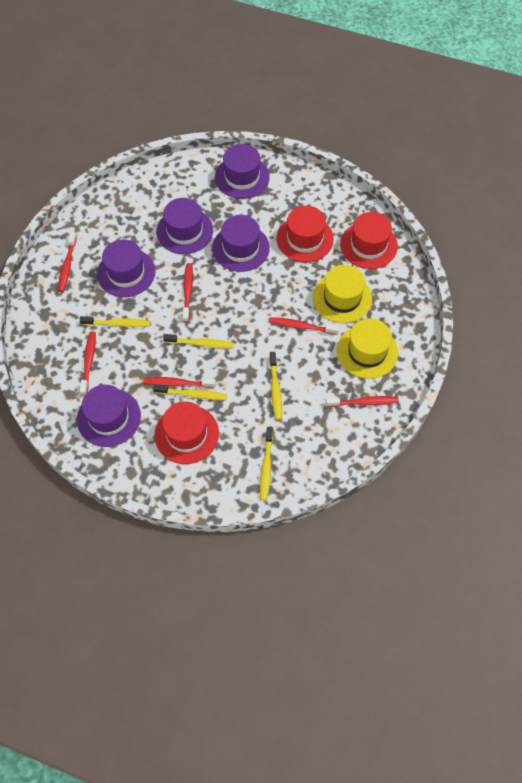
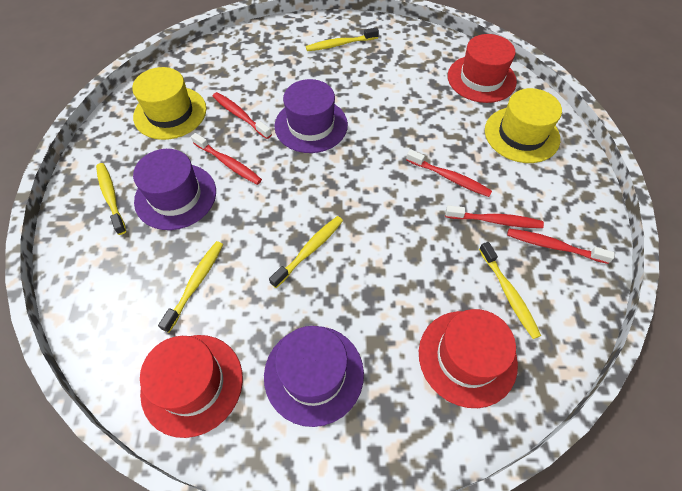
purple hat: 5 -> 3
red toothbrush: 6 -> 5

